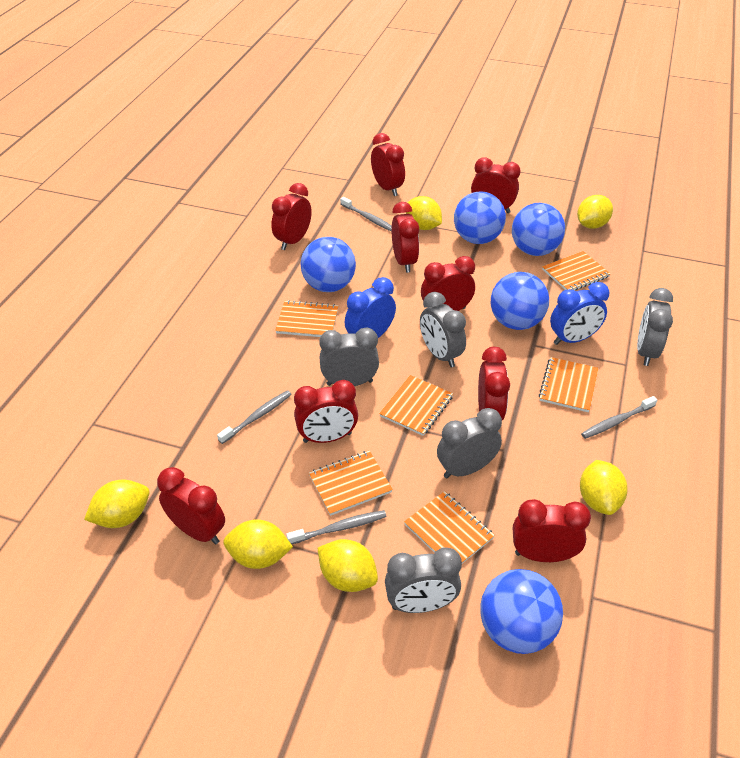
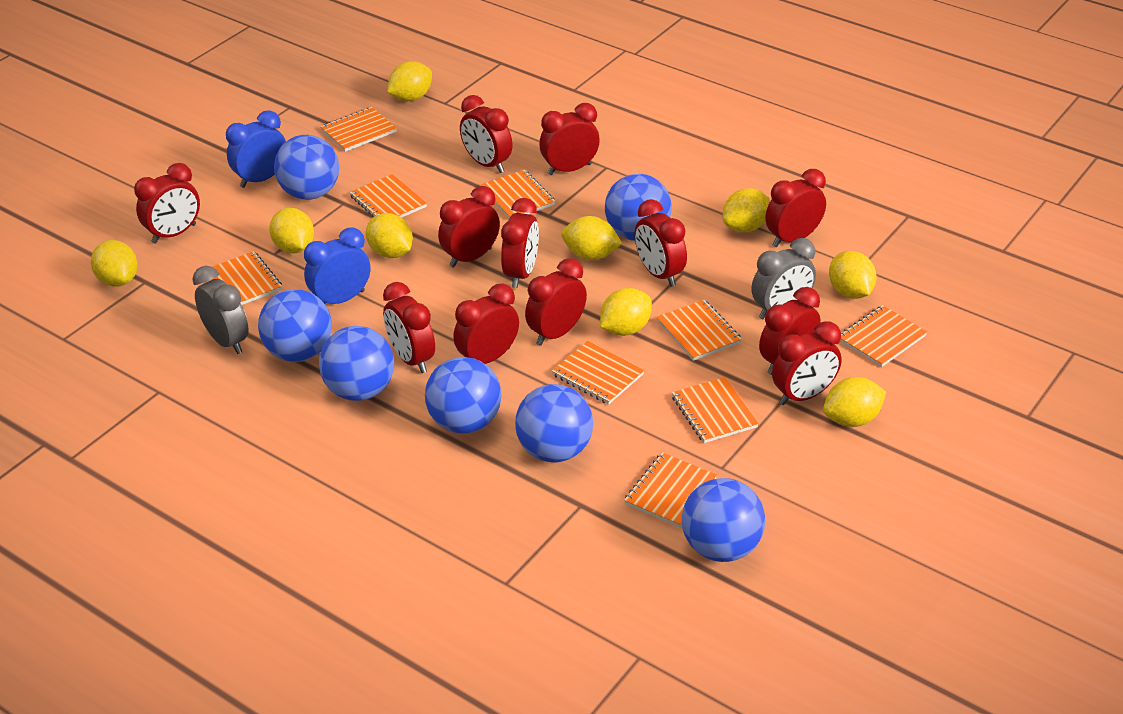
blue ball: 5 -> 7
grey clock: 5 -> 2
grey toothbrush: 4 -> 0
orange notebook: 6 -> 9
red clock: 9 -> 12
yellow lemon: 6 -> 9

